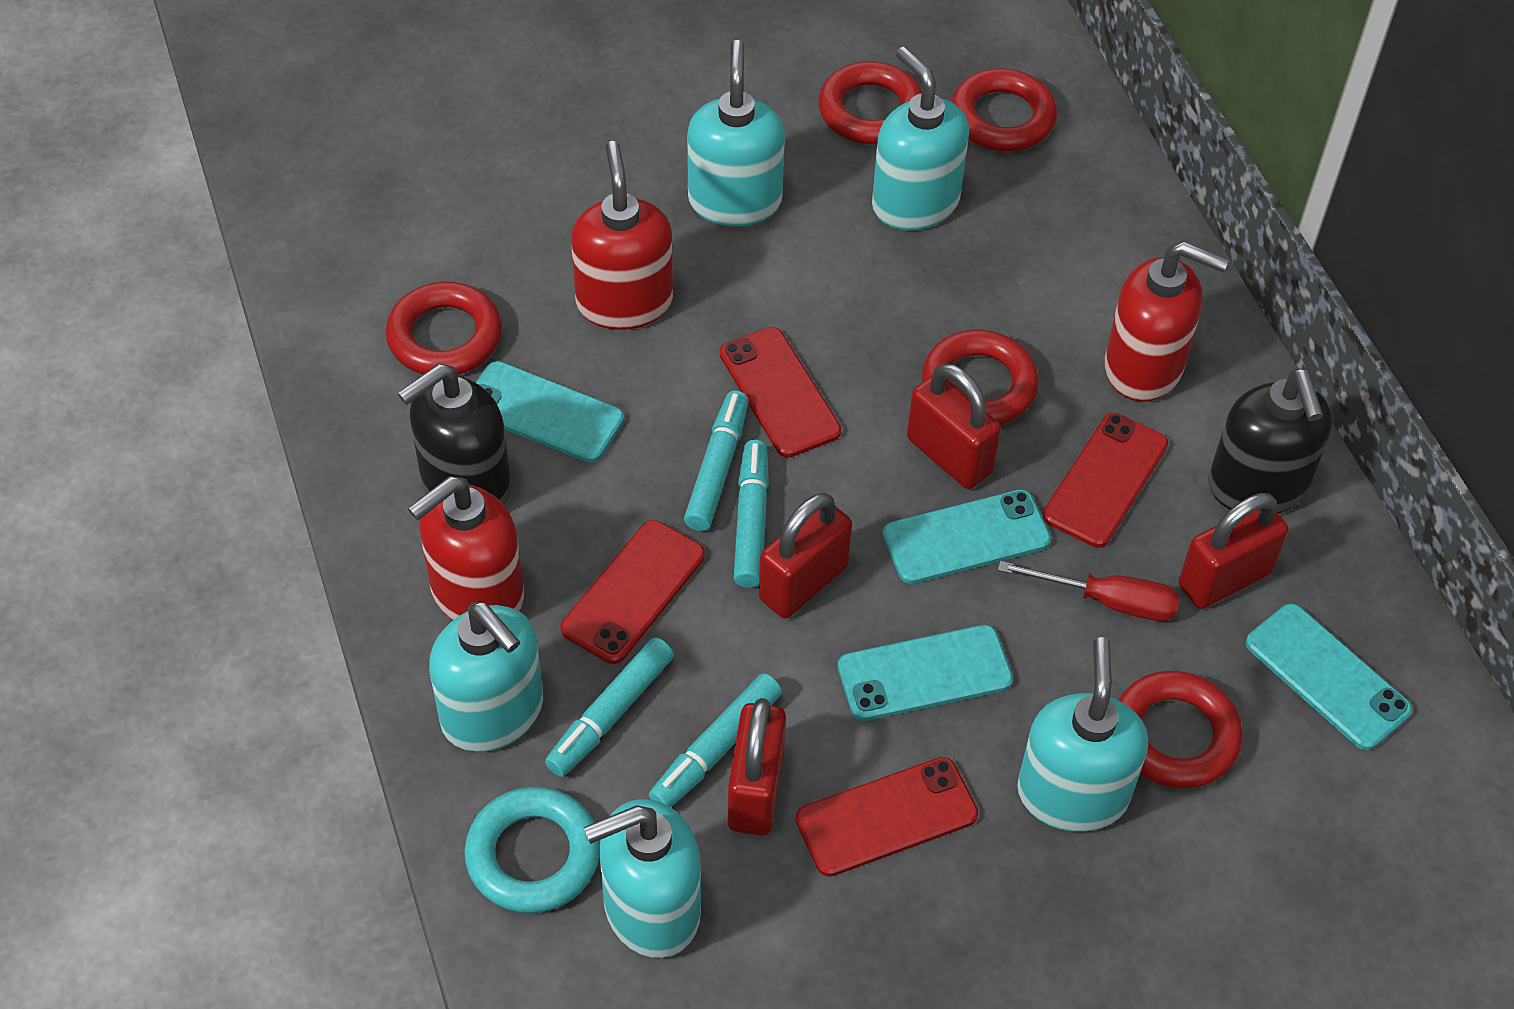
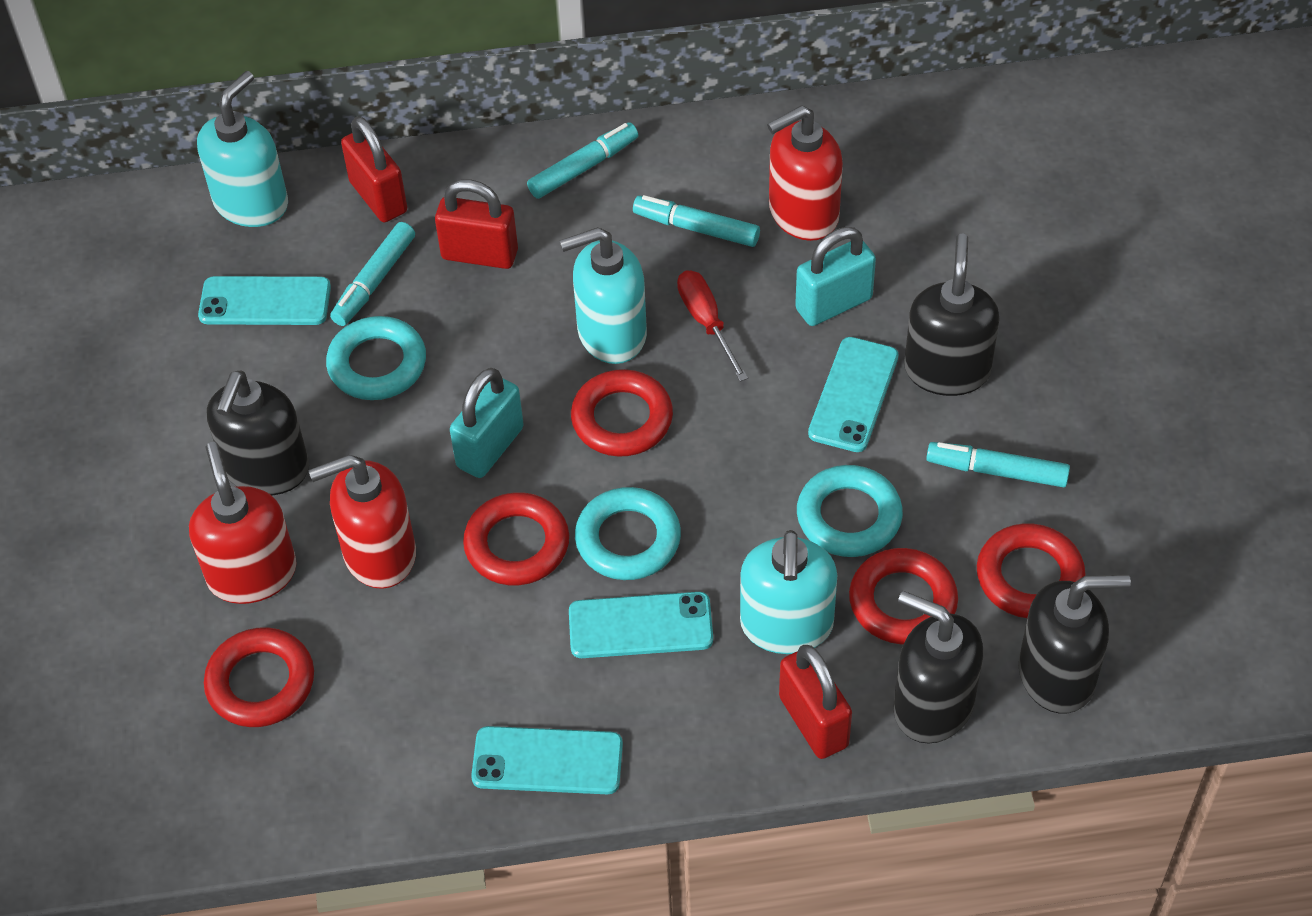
black soap dispenser: 2 -> 4
red padlock: 4 -> 3
red phone: 4 -> 0
turquoise padlock: 0 -> 2
turquoise ring: 1 -> 3
turquoise soap dispenser: 5 -> 3

